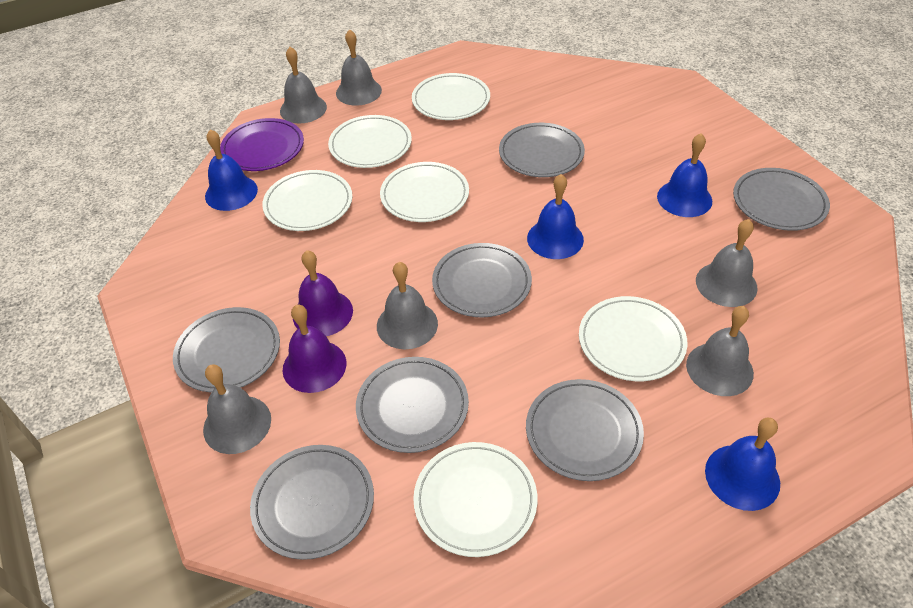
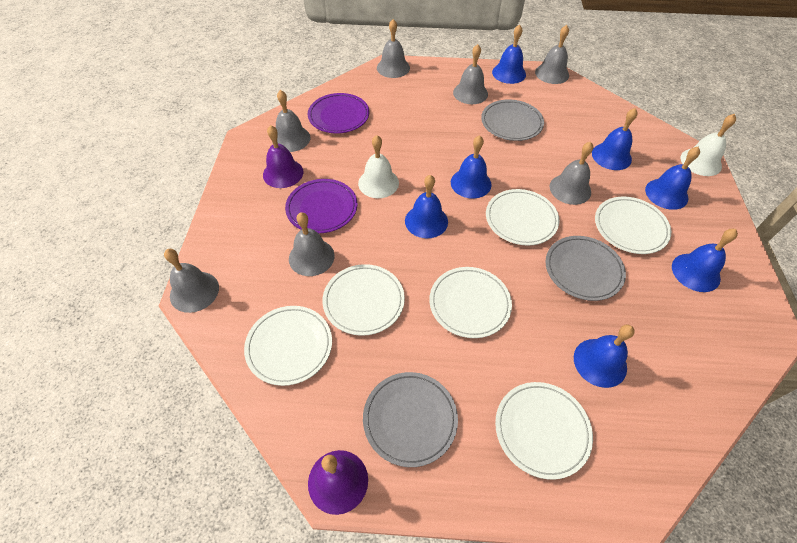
blue bell: 4 -> 7
grey bell: 6 -> 7
grey plate: 7 -> 3
purple plate: 1 -> 2
white bell: 0 -> 2

